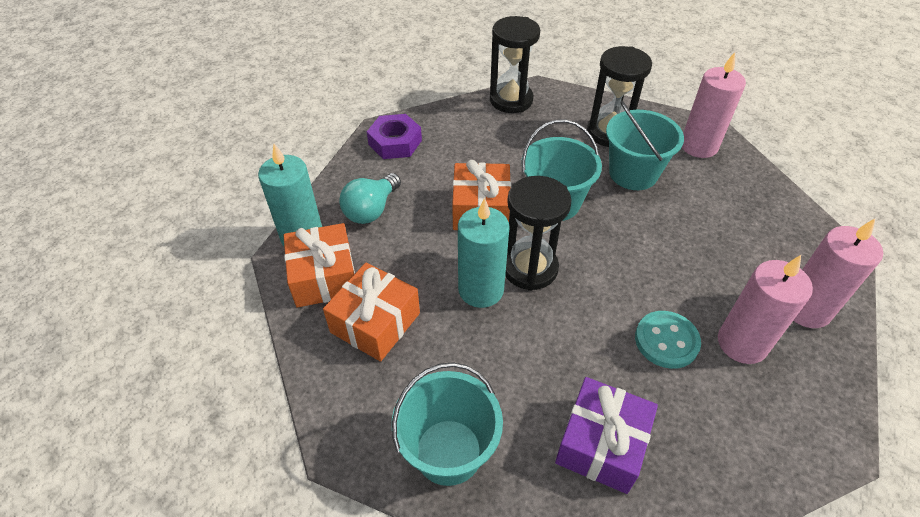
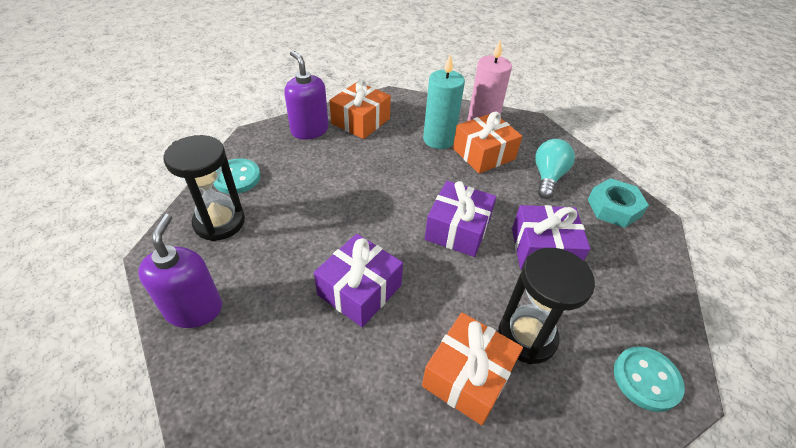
black hourglass: 3 -> 2
pink candle: 3 -> 1
purple gift: 1 -> 3
purple nut: 1 -> 0
purple soap dispenser: 0 -> 2
turquoise bucket: 3 -> 0
turquoise button: 1 -> 2
turquoise candle: 2 -> 1
turquoise nut: 0 -> 1

